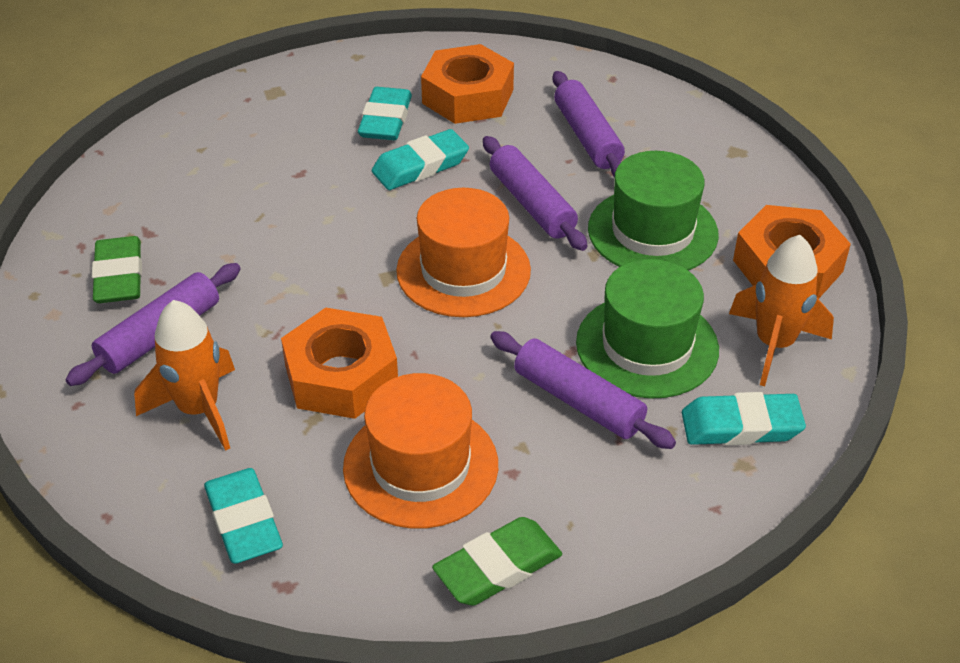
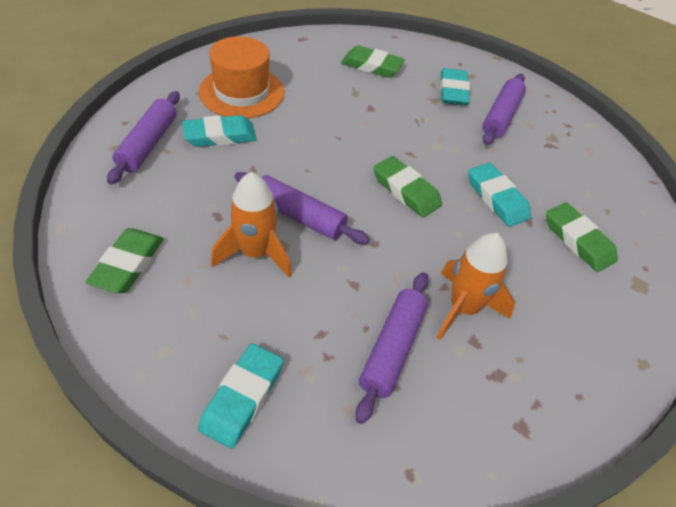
green eraser: 2 -> 4
green hat: 2 -> 0
orange hat: 2 -> 1
orange nut: 3 -> 0

